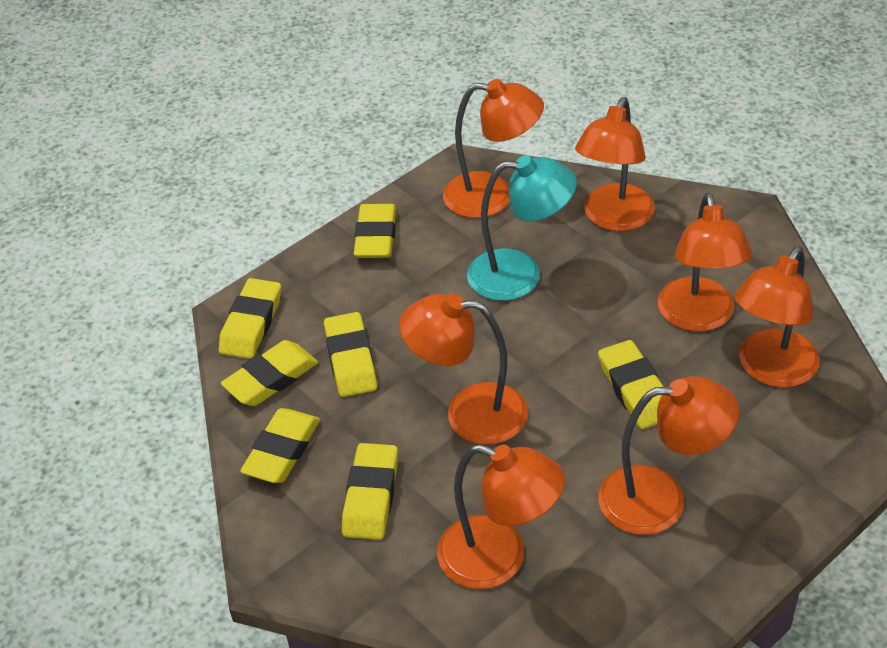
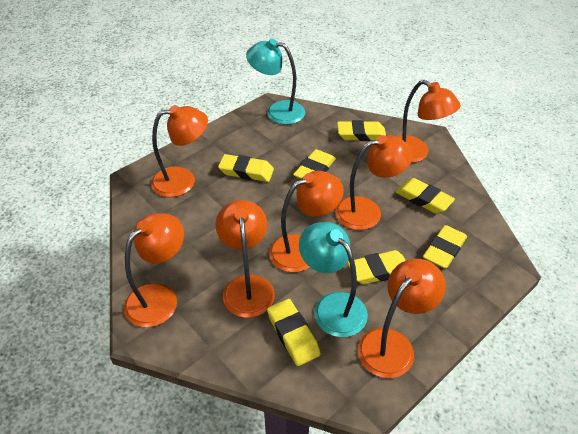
turquoise lamp: 1 -> 2

